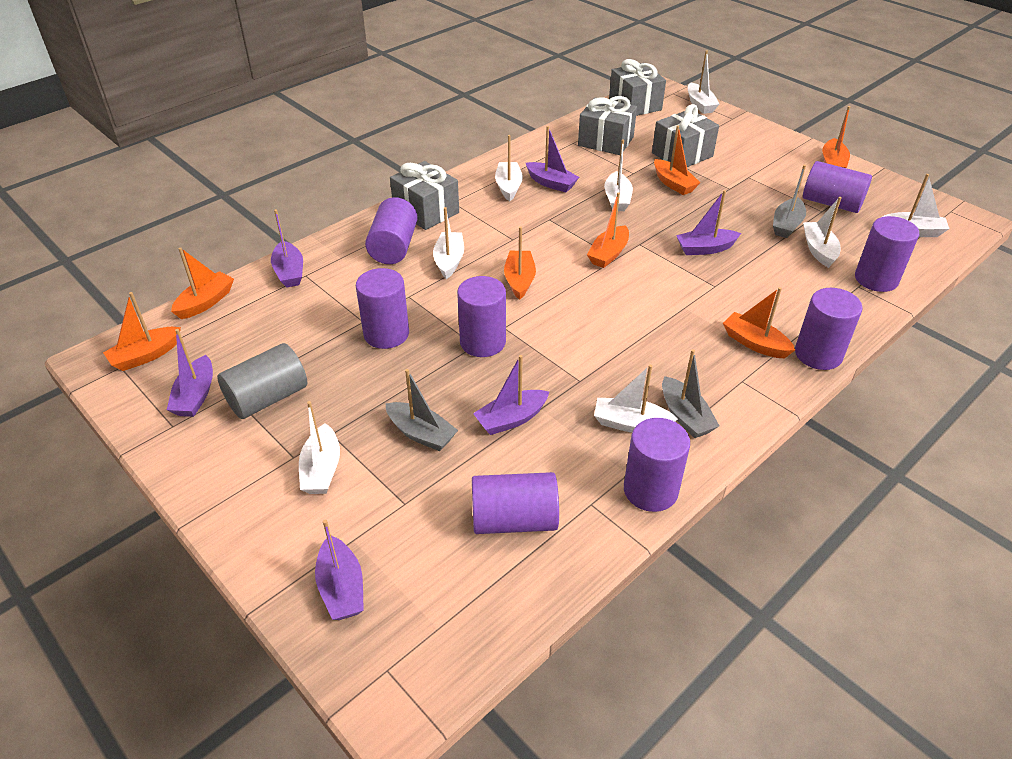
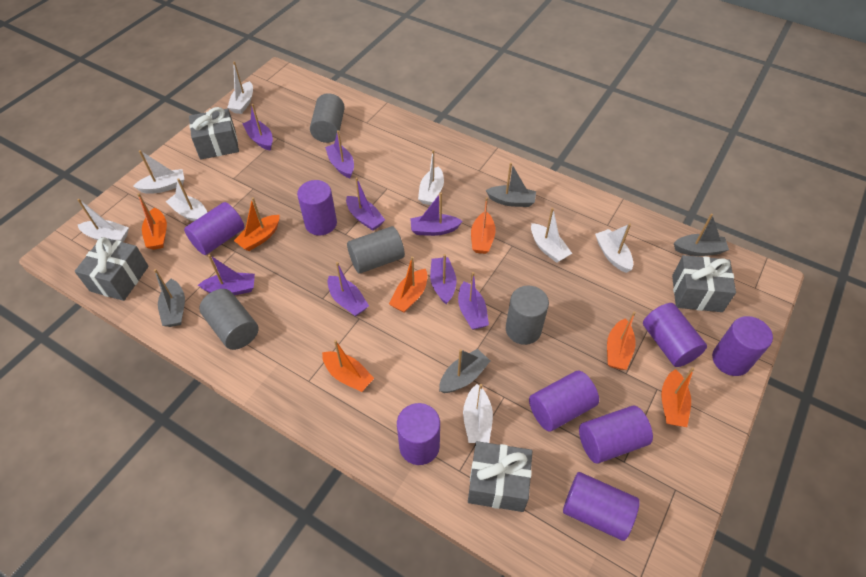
grey boat: 3 -> 4
grey cylinder: 1 -> 4
purple boat: 6 -> 8

